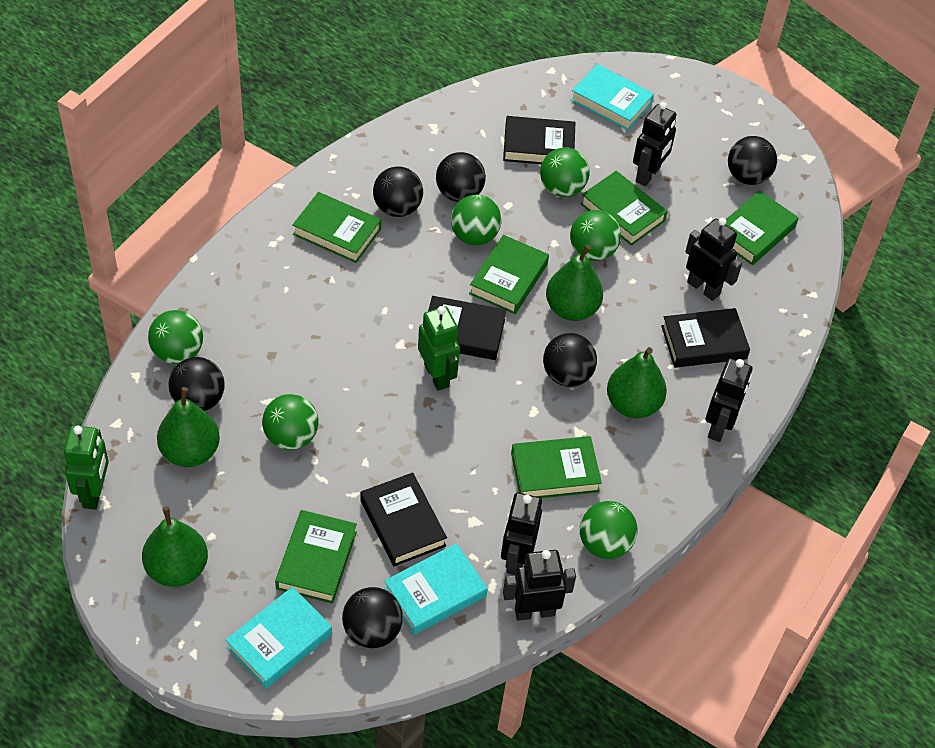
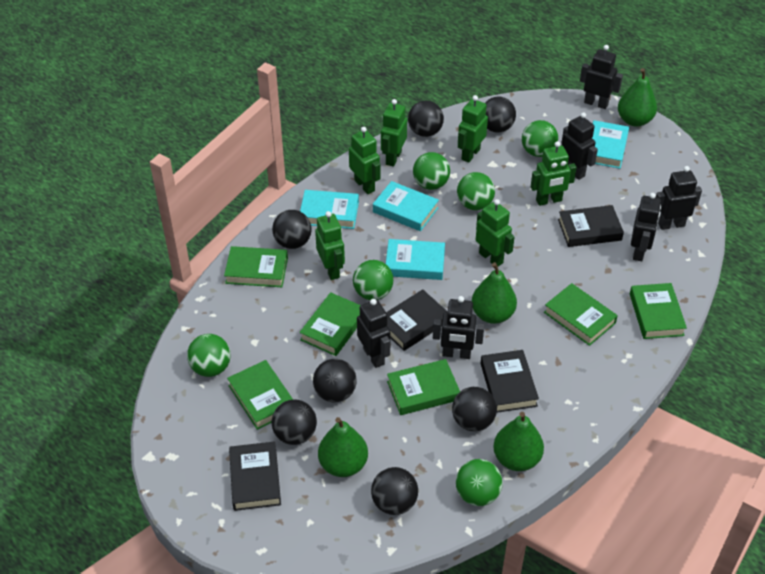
black ball: 6 -> 7
black robot: 5 -> 6
green robot: 2 -> 6
turquoise book: 3 -> 4

